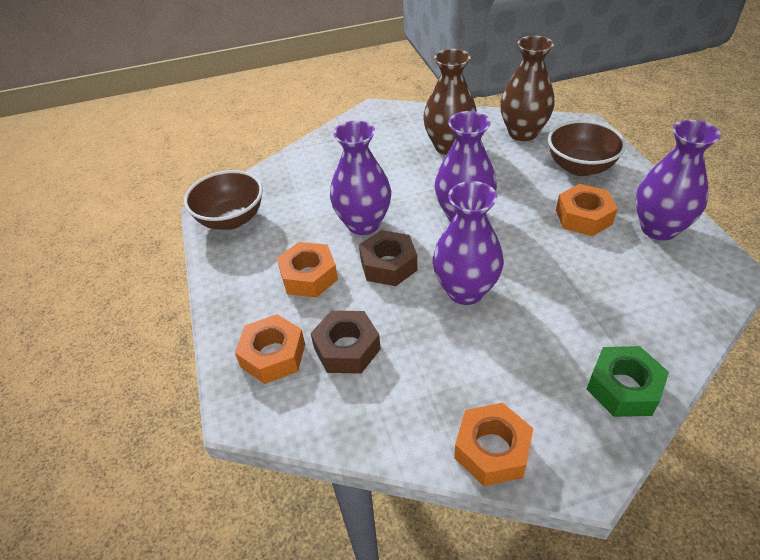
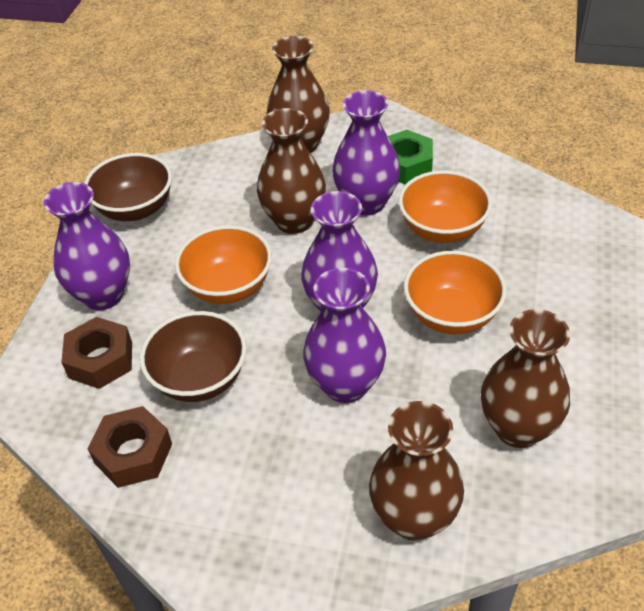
brown vase: 2 -> 4
orange bowl: 0 -> 3
orange nut: 4 -> 0

